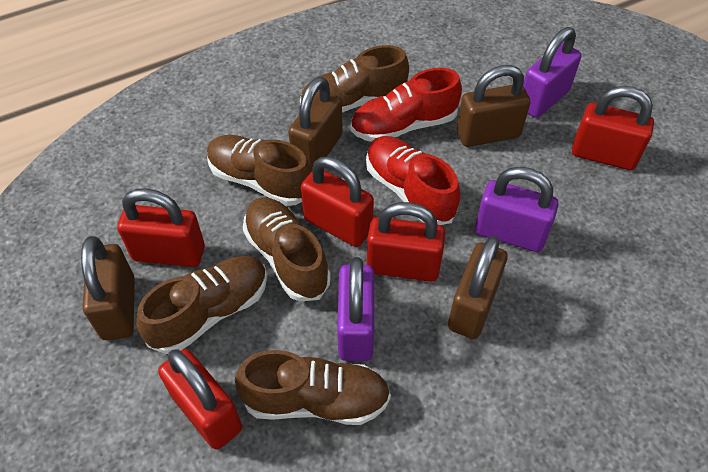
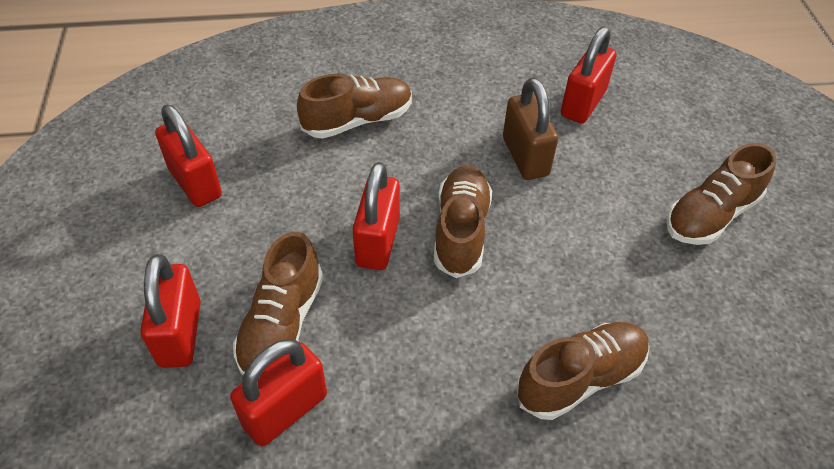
brown padlock: 4 -> 1
purple padlock: 3 -> 0
red shoe: 2 -> 0

